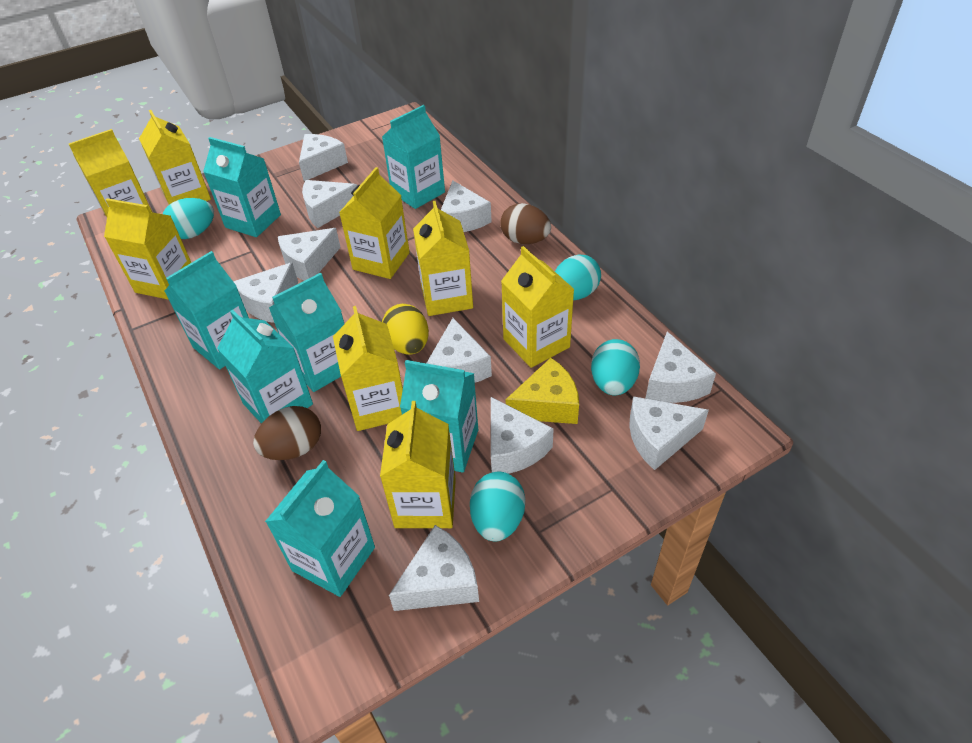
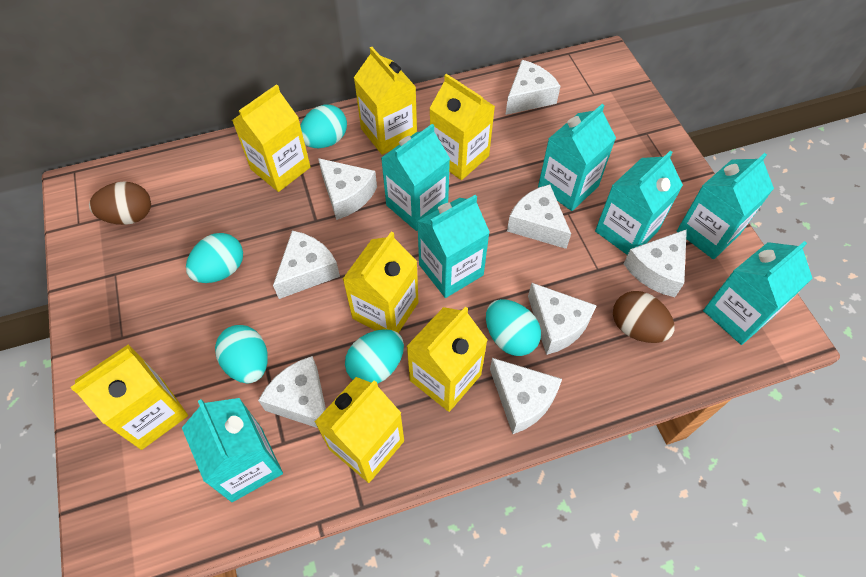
turquoise egg: 4 -> 5
white cheese: 10 -> 8
yellow carton: 8 -> 7
yellow cheese: 1 -> 0
yellow egg: 1 -> 0

